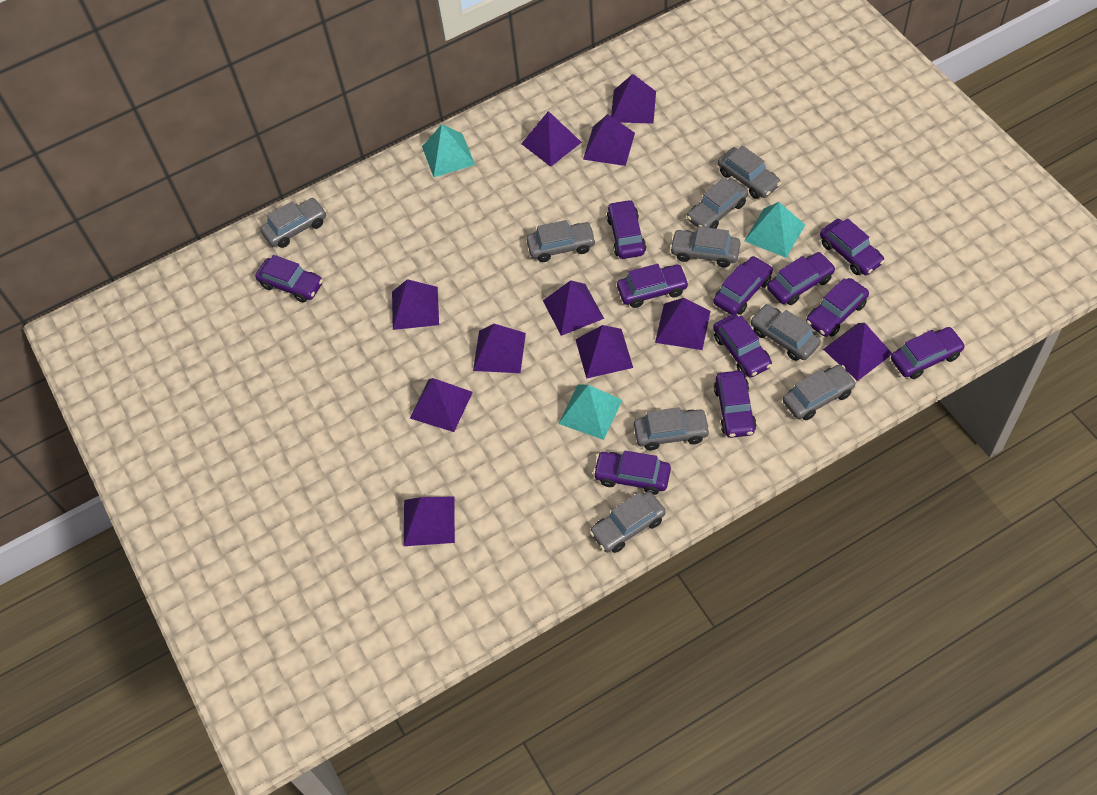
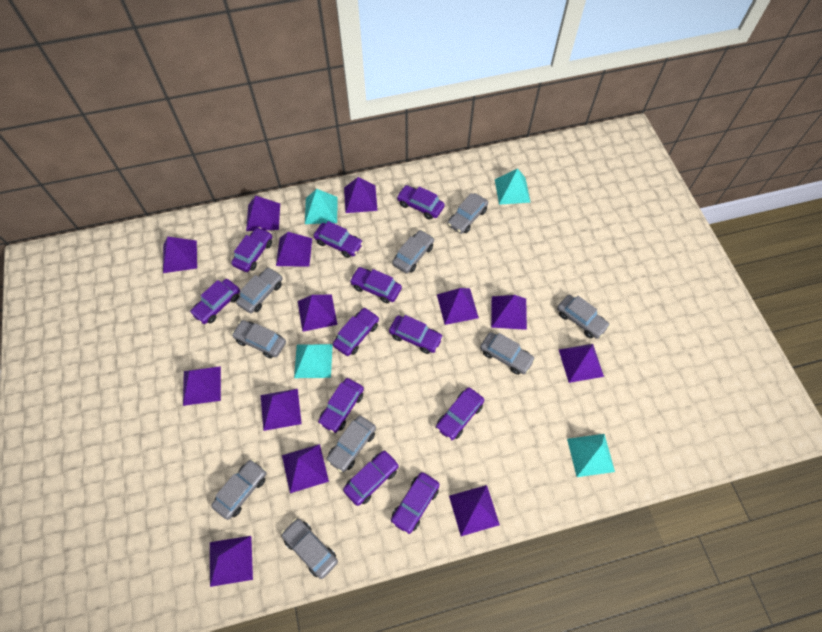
purple pyramid: 11 -> 13
turquoise pyramid: 3 -> 4

